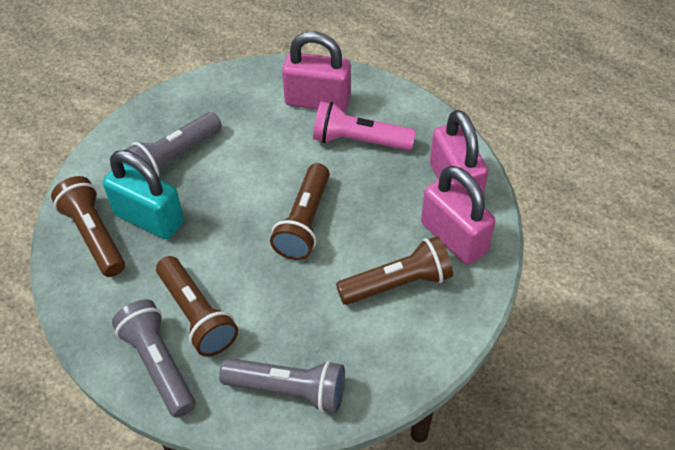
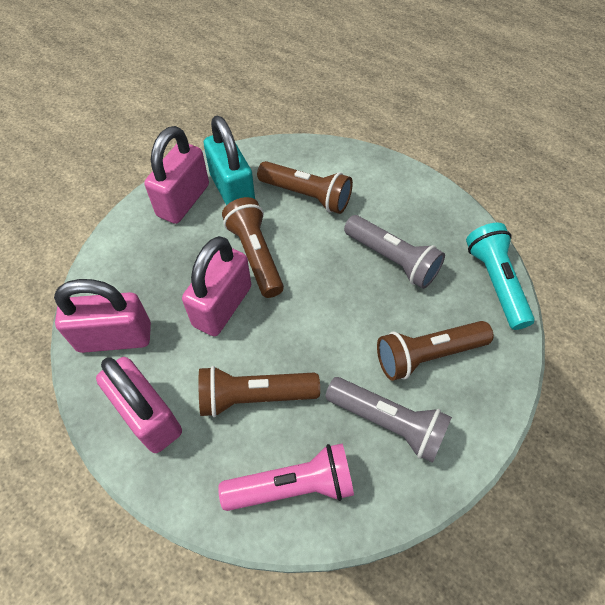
grey flashlight: 3 -> 2
pink padlock: 3 -> 4
turquoise flashlight: 0 -> 1

